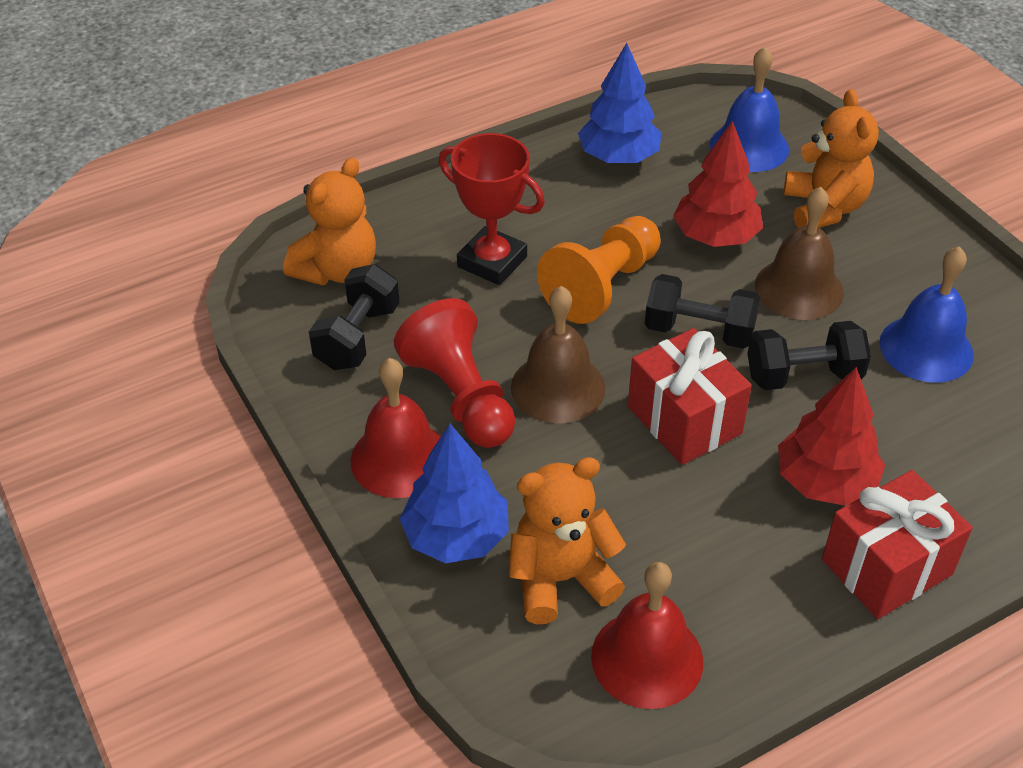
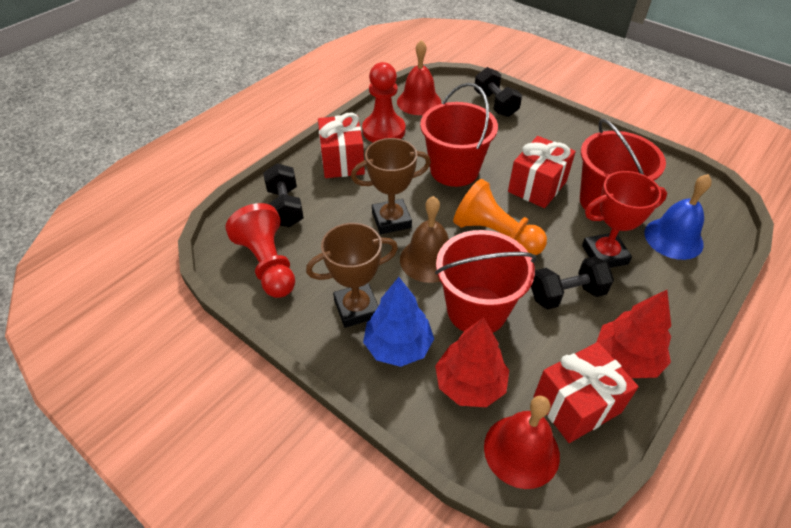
blue bell: 2 -> 1
blue tree: 2 -> 1
brown bell: 2 -> 1
brown trophy: 0 -> 2
orange teddy bear: 3 -> 0
red bucket: 0 -> 3
red gift: 2 -> 3
red pawn: 1 -> 2

